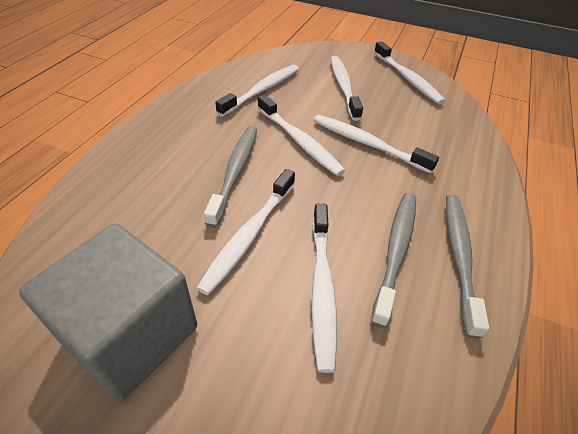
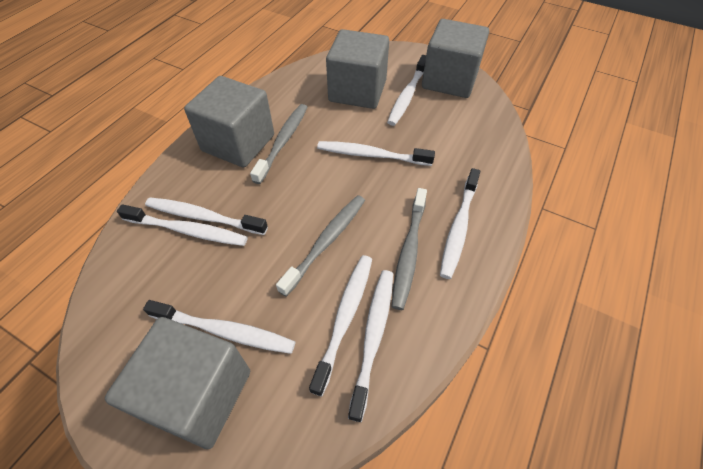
grey cube: 1 -> 4
white toothbrush: 7 -> 8

